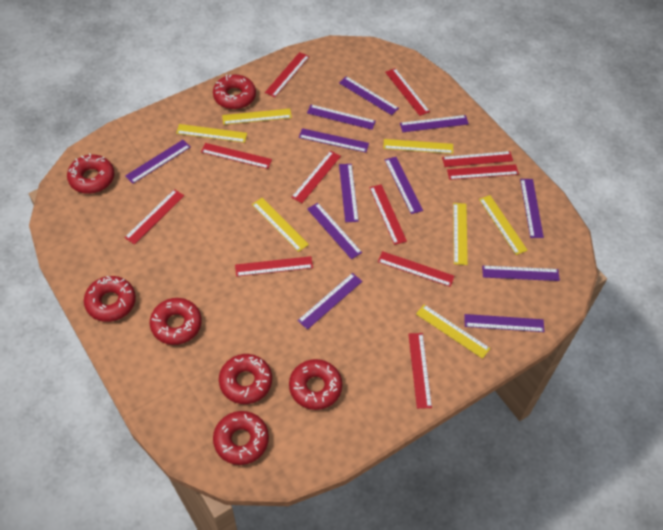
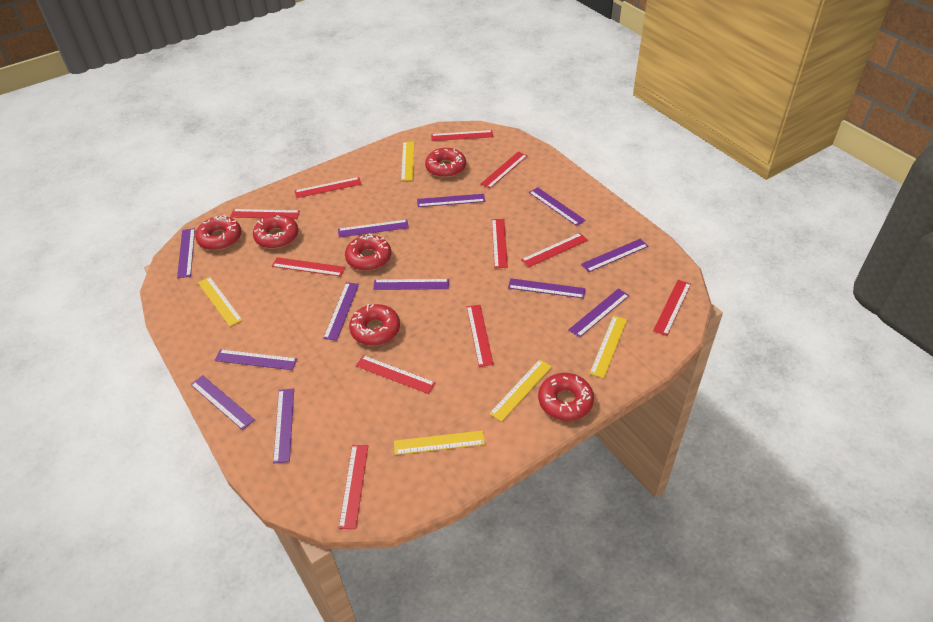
red donut: 7 -> 6
yellow ruler: 7 -> 5

